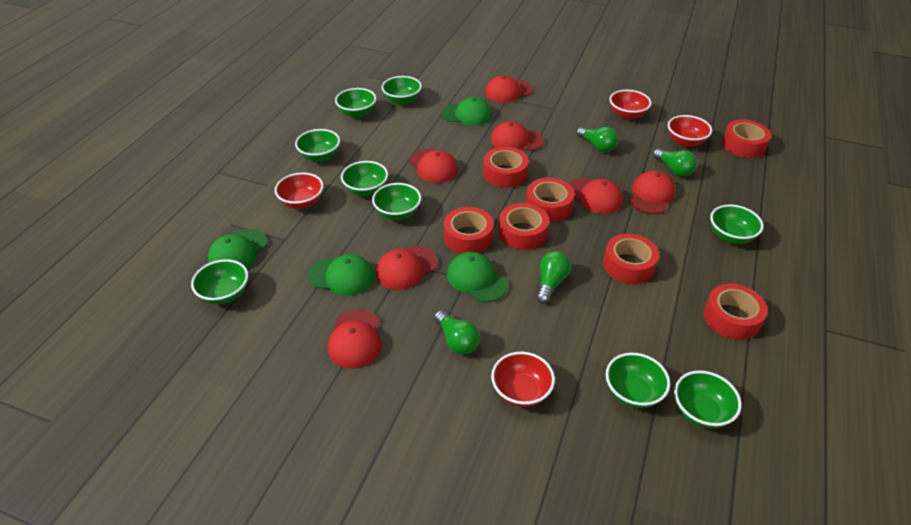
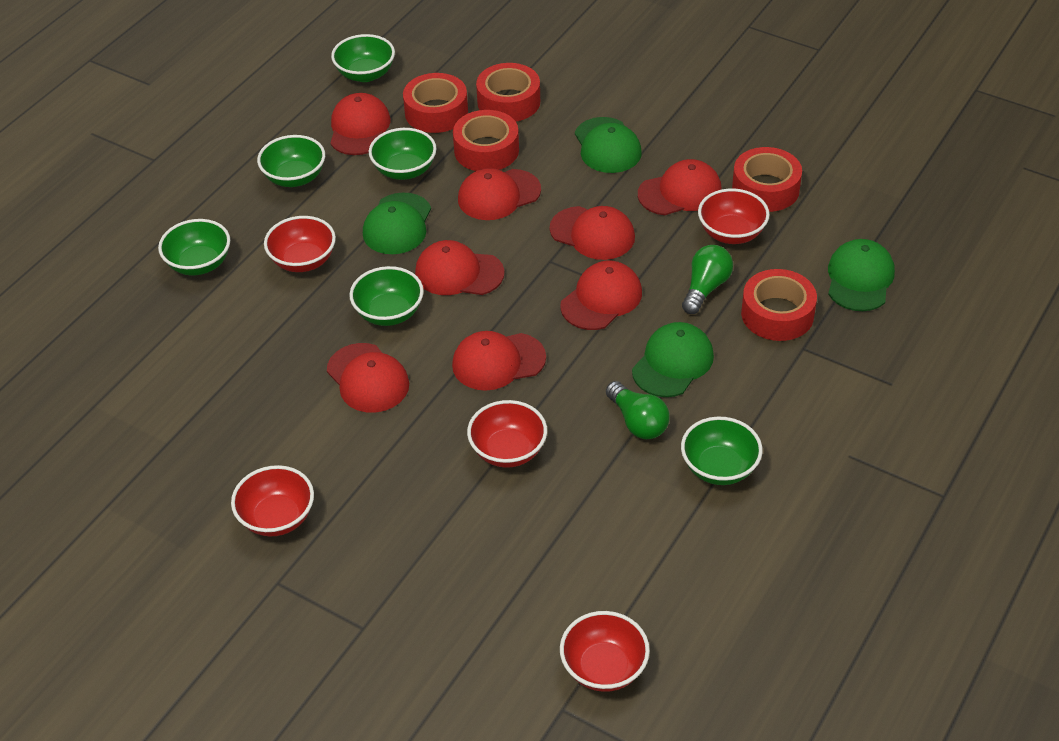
green bowl: 9 -> 6
green light bulb: 4 -> 2
red bowl: 4 -> 5
red cap: 7 -> 8
red tape: 7 -> 5

